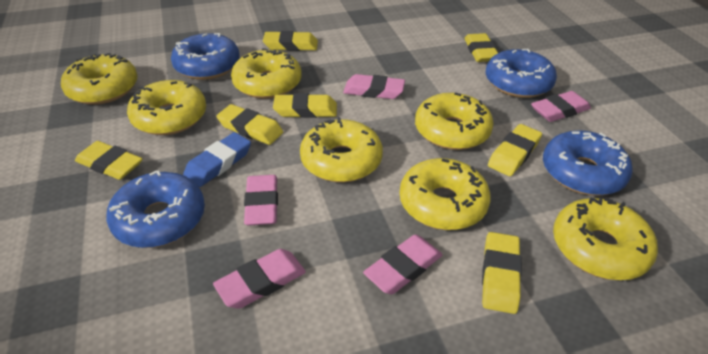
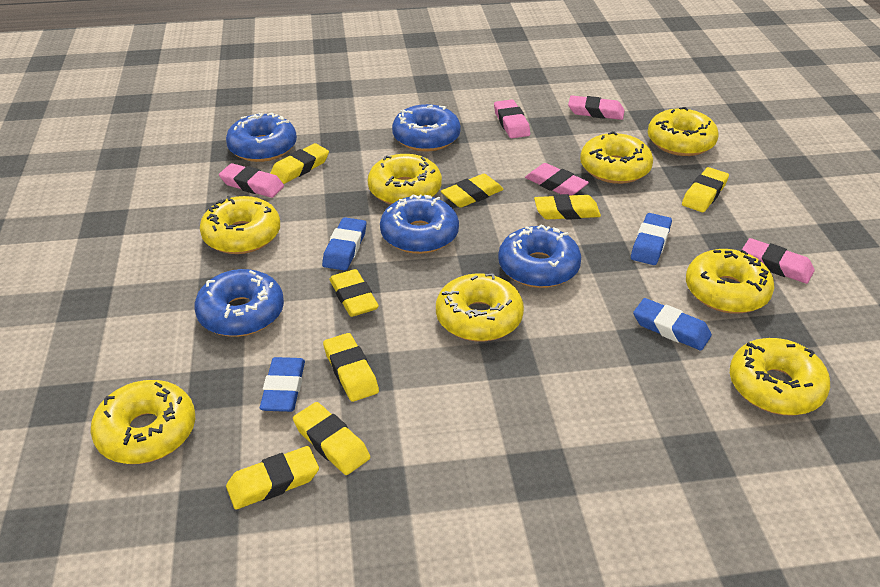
blue donut: 4 -> 5
blue eraser: 1 -> 4
yellow donut: 7 -> 8
yellow eraser: 7 -> 8

